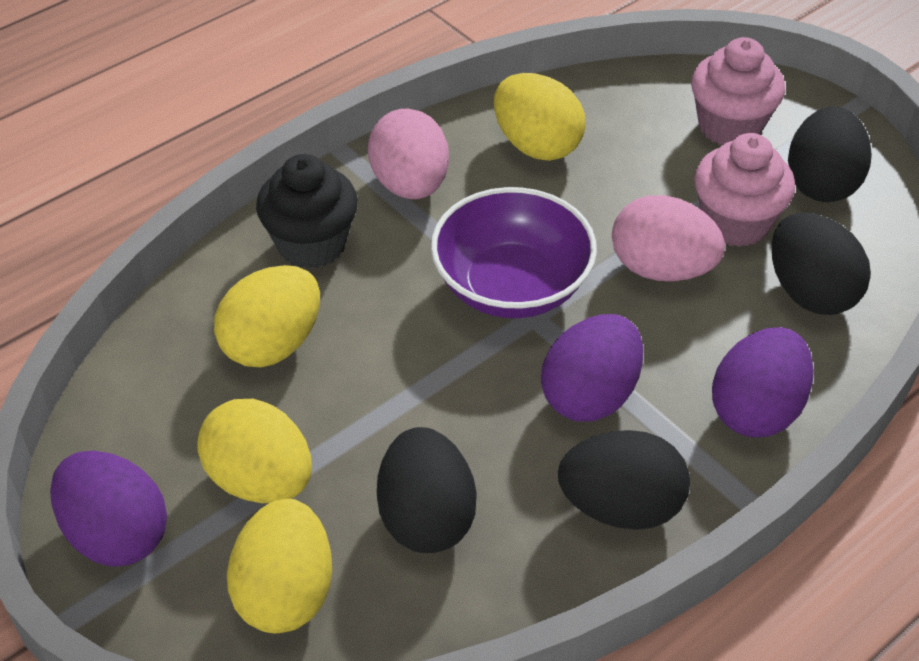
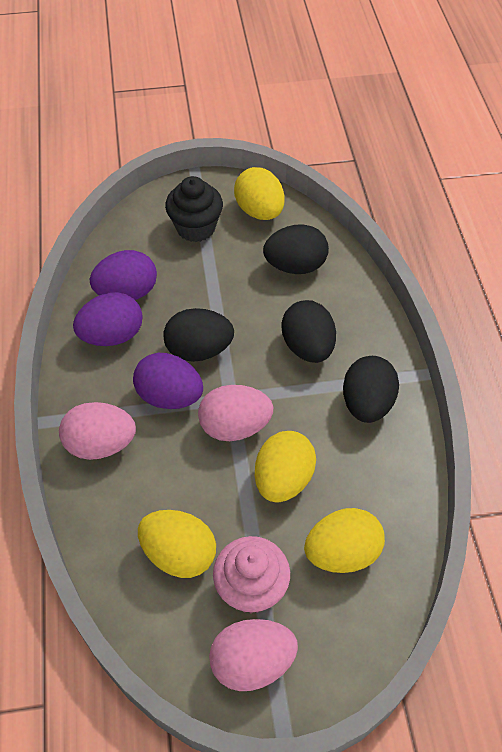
pink cupcake: 2 -> 1
pink egg: 2 -> 3
purple bowl: 1 -> 0

